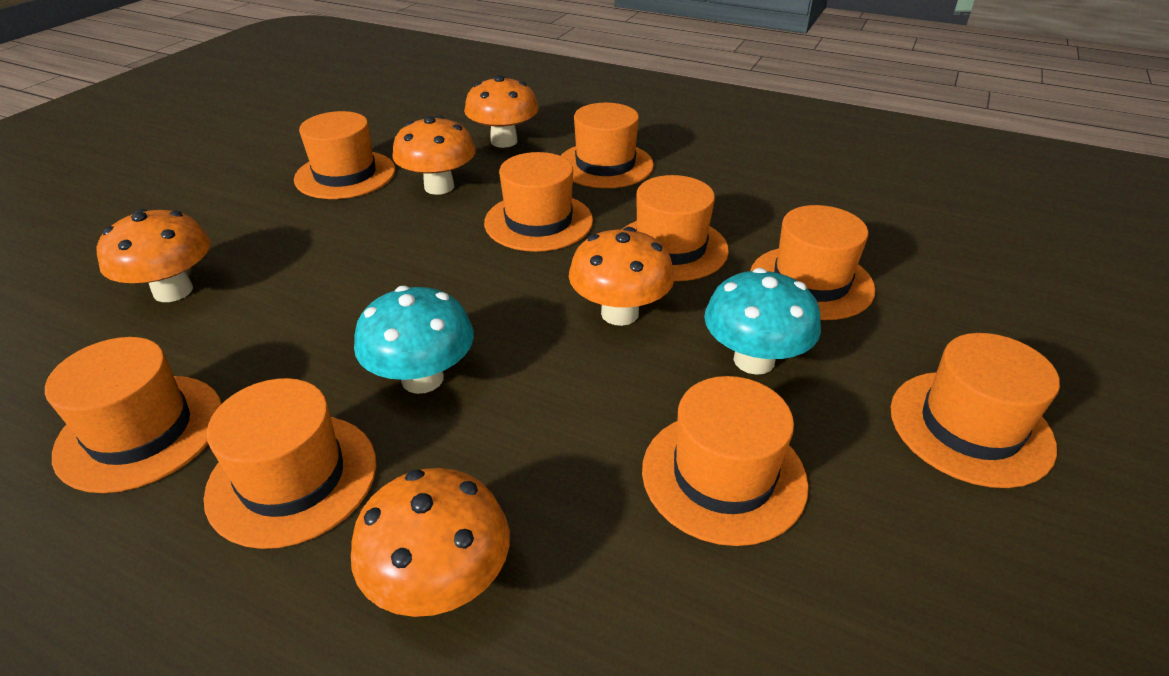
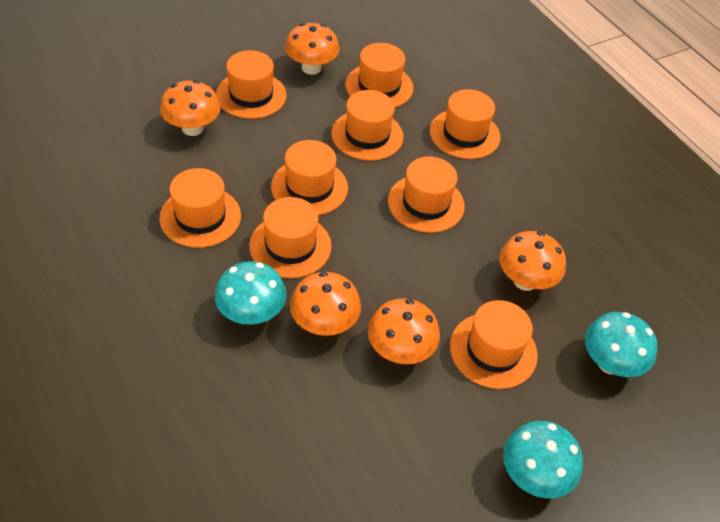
turquoise mushroom: 2 -> 3

